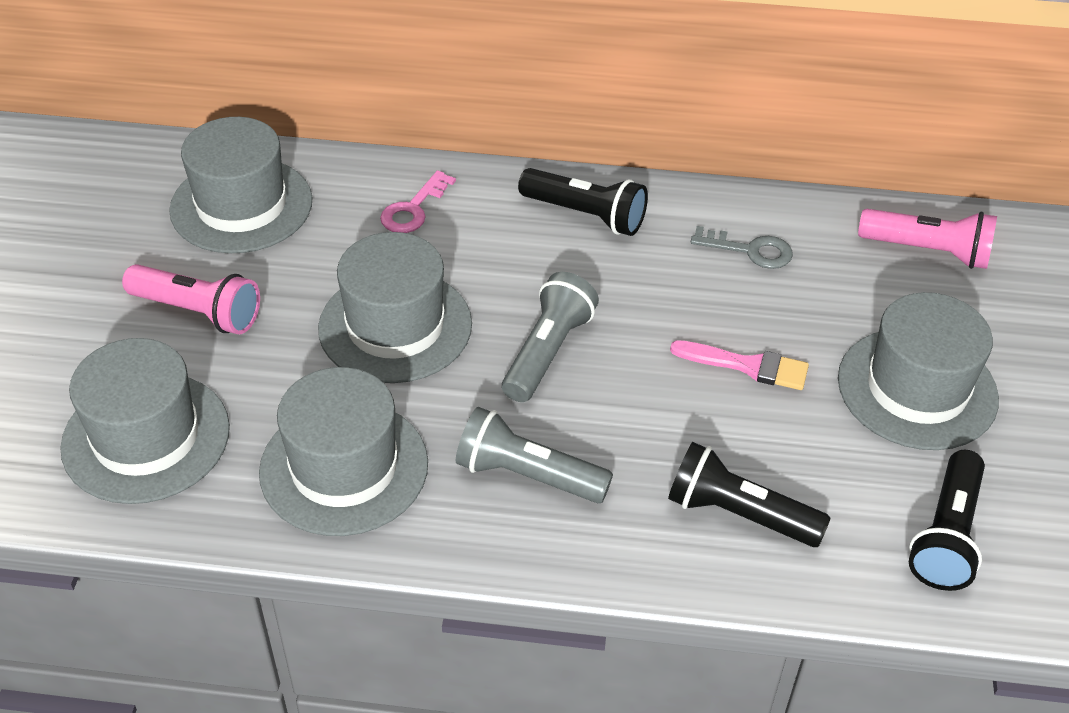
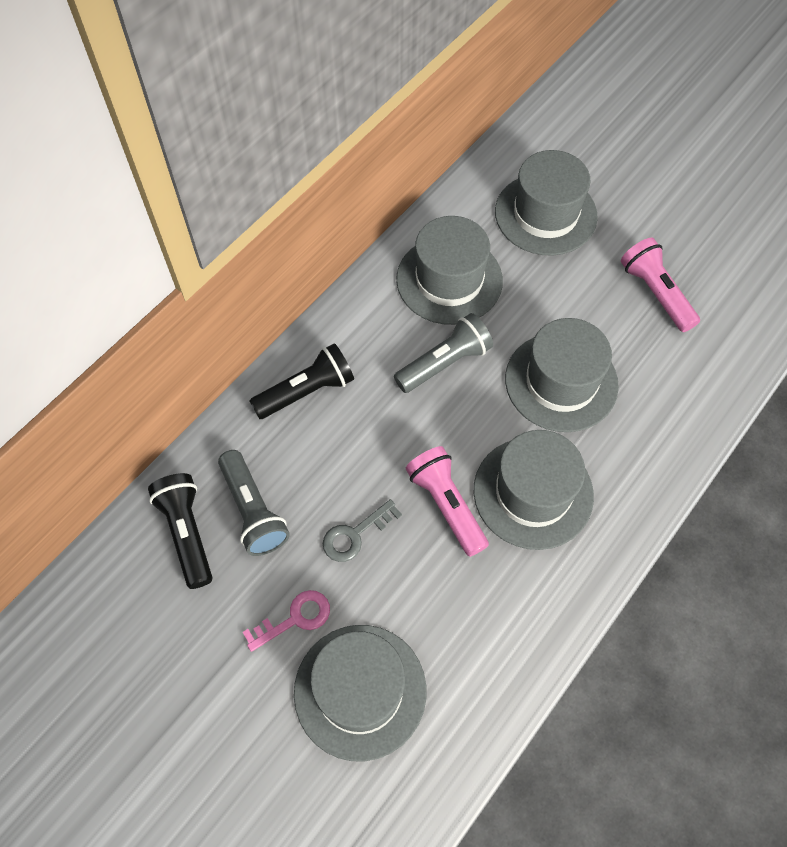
black flashlight: 3 -> 2
pink brush: 1 -> 0

